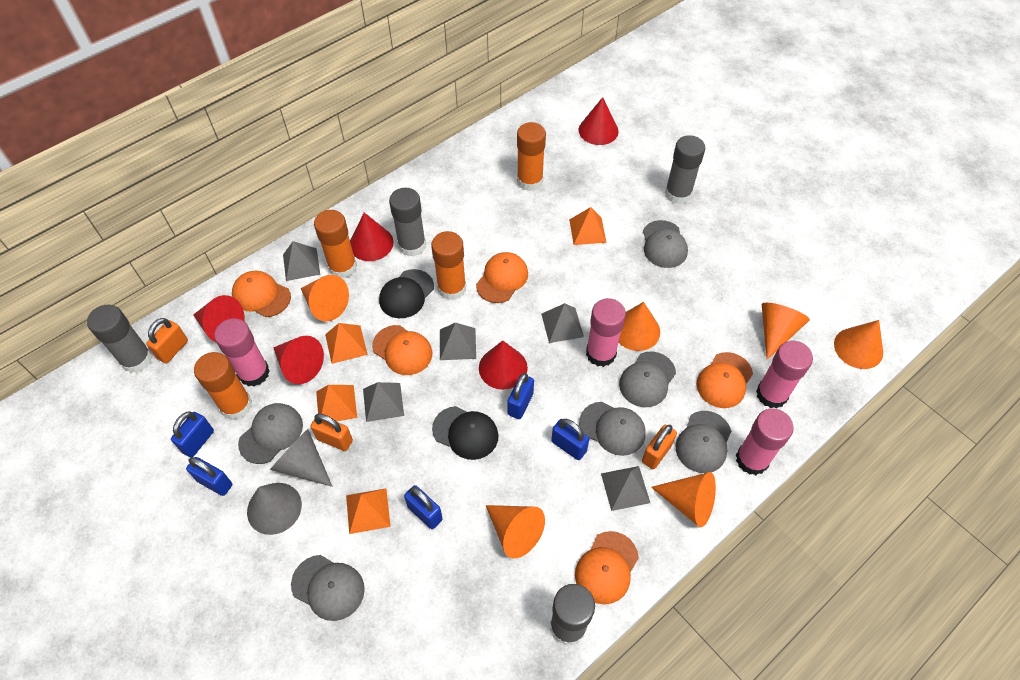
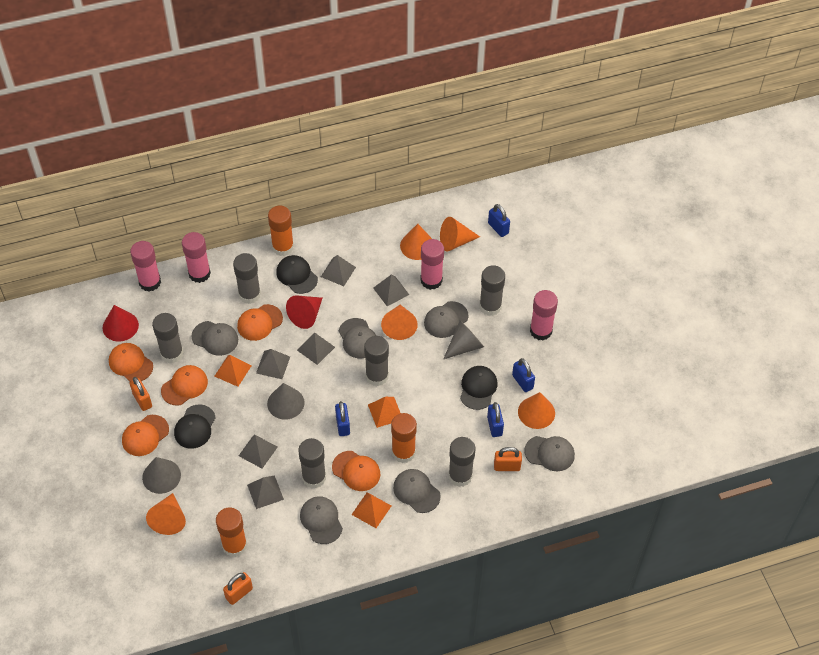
black cap: 2 -> 3
blue padlock: 5 -> 4
grey cone: 2 -> 3
grey glue stick: 4 -> 6
grey pyramid: 5 -> 6
orange cone: 6 -> 5
orange glue stick: 4 -> 3
orange pyramid: 4 -> 3
red cone: 5 -> 2

